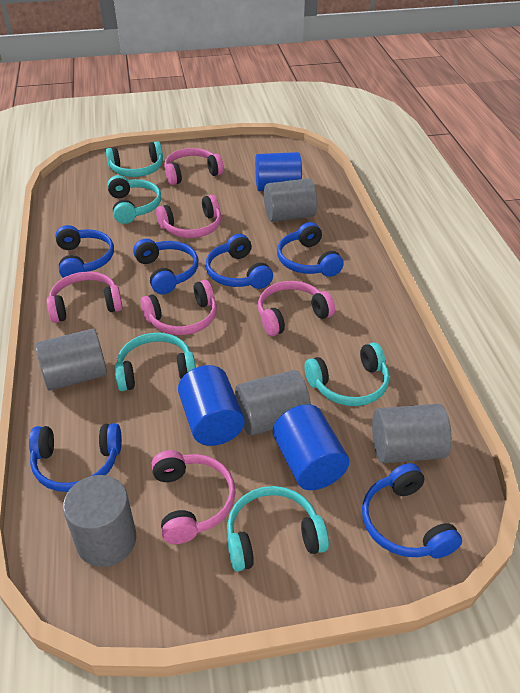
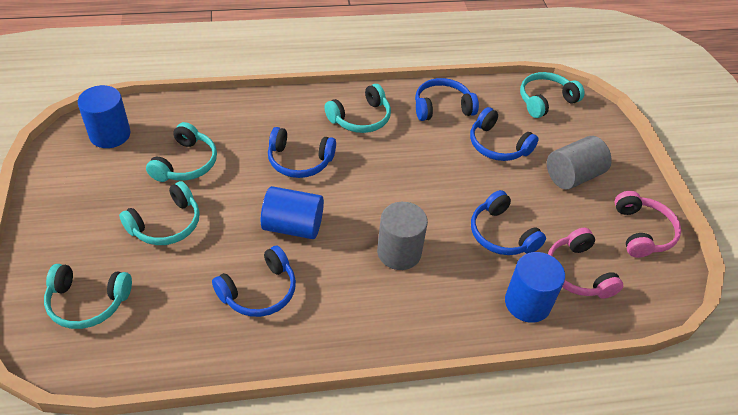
blue headphones: 6 -> 5
grey cylinder: 5 -> 2
pink headphones: 6 -> 2

